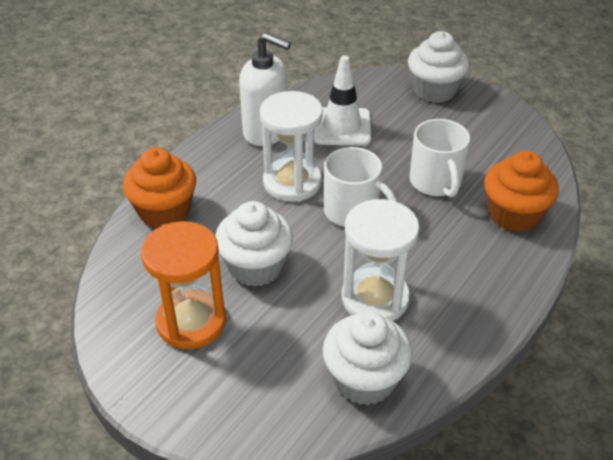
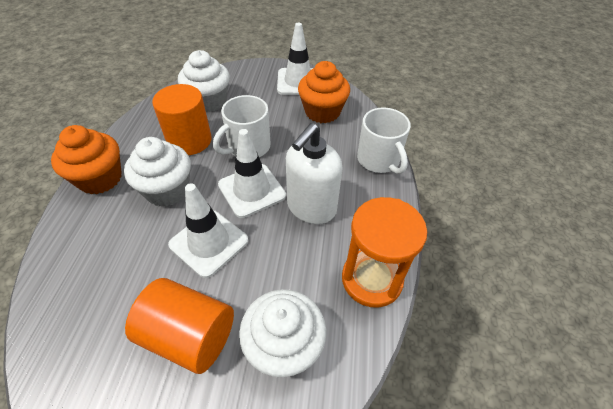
orange cylinder: 0 -> 2
white hourglass: 2 -> 0
white traffic cone: 1 -> 3

